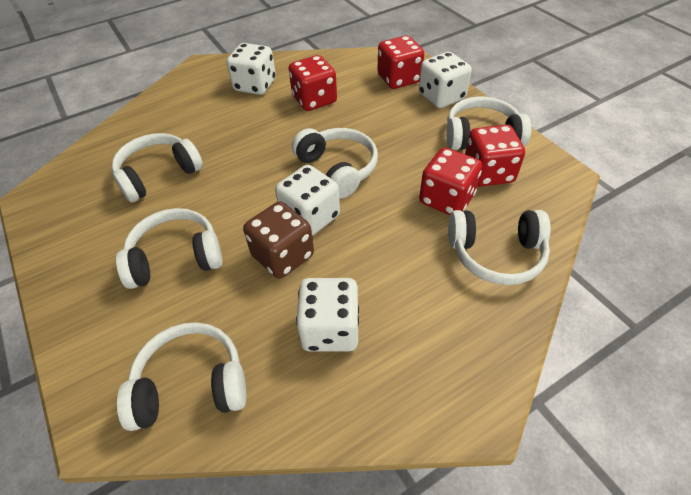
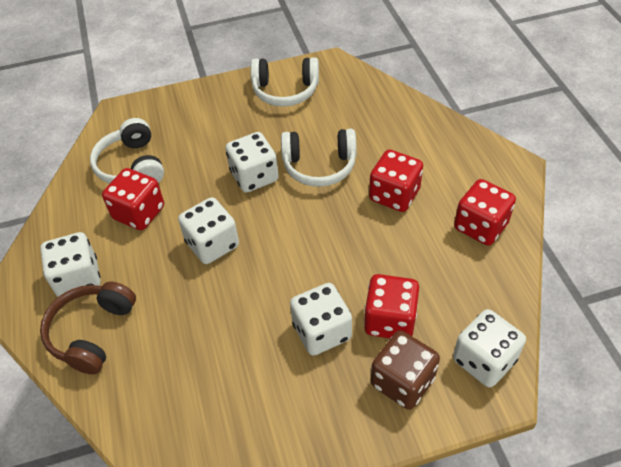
brown headphones: 0 -> 1
white dice: 4 -> 5
white headphones: 6 -> 3

